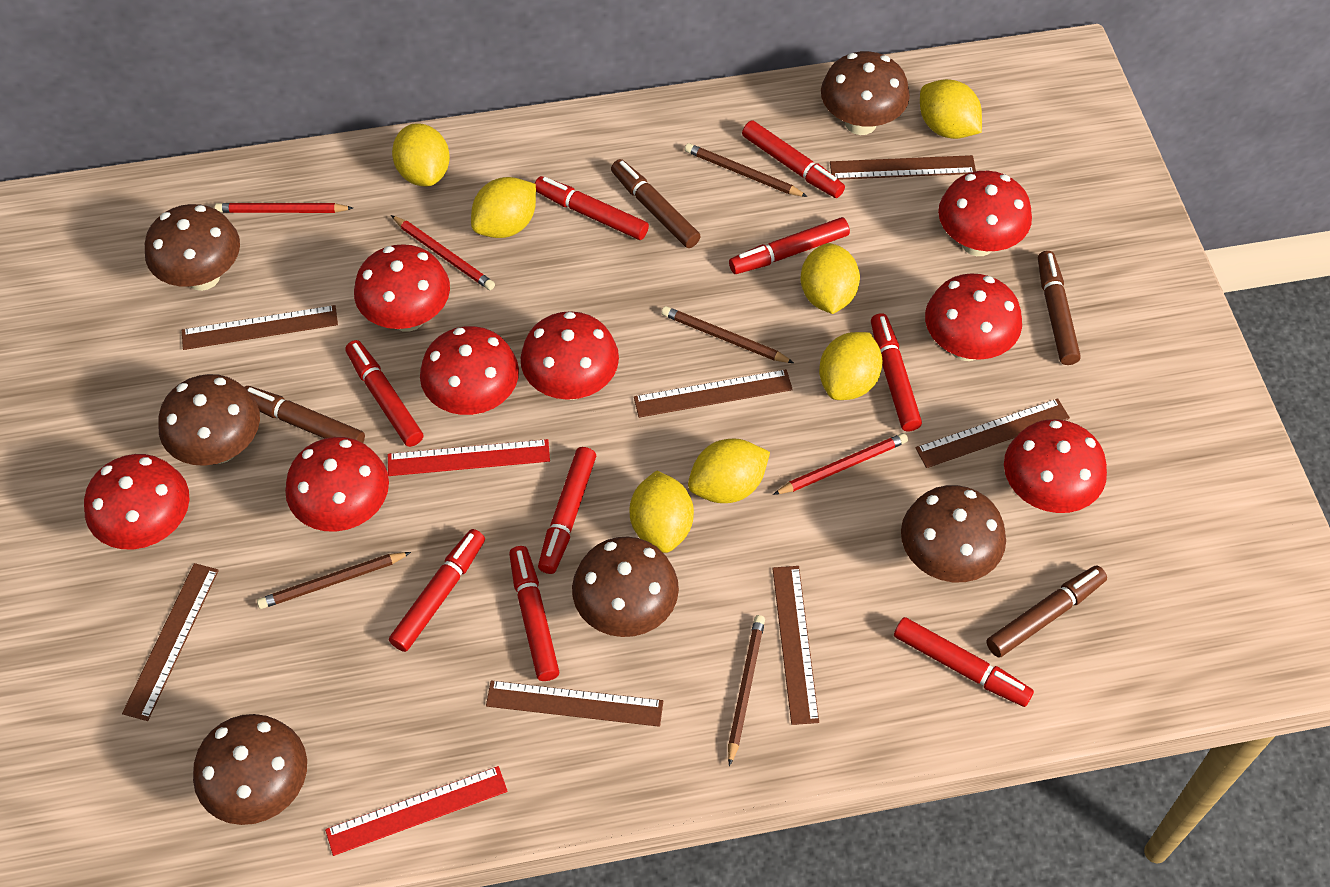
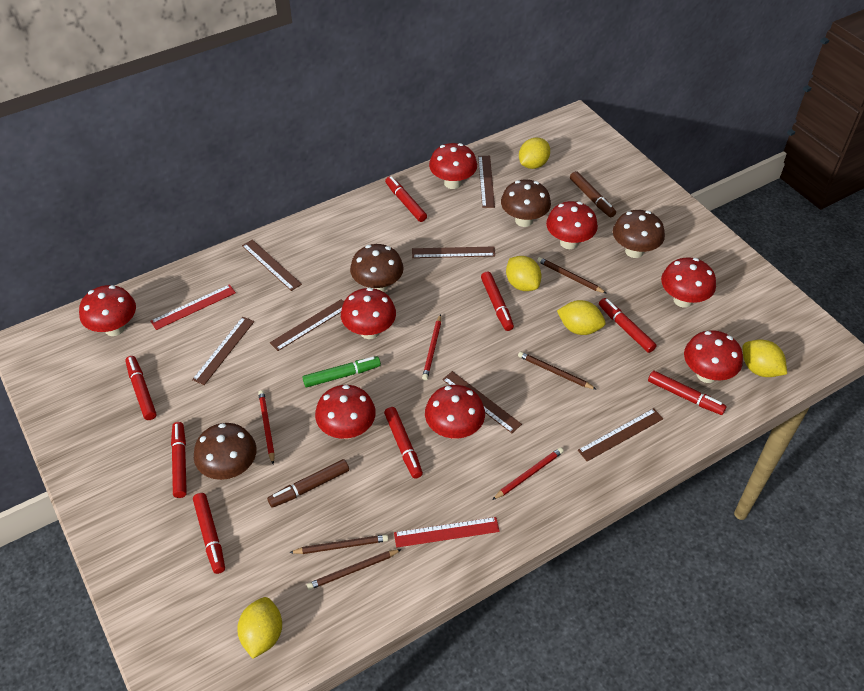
brown marker: 4 -> 2
brown mushroom: 6 -> 4
green marker: 0 -> 1
red marker: 9 -> 8
yellow lemon: 7 -> 5

